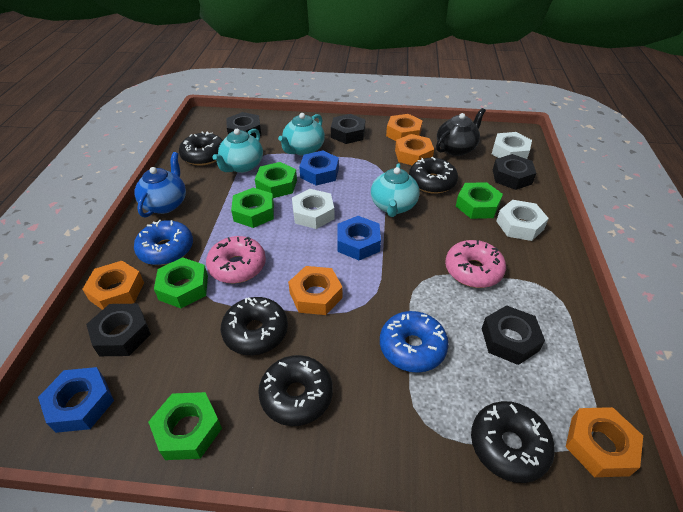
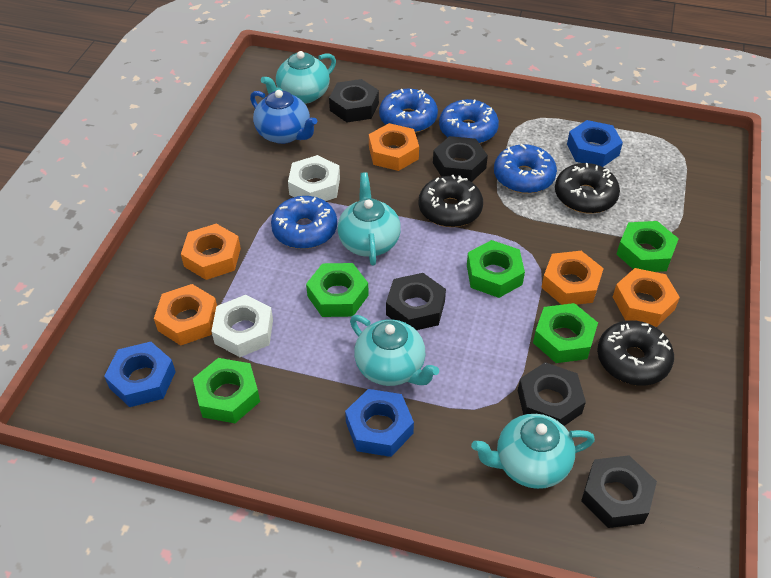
black donut: 5 -> 3
black teapot: 1 -> 0
blue donut: 2 -> 4
pink donut: 2 -> 0
turquoise teapot: 3 -> 4
white nut: 3 -> 2

